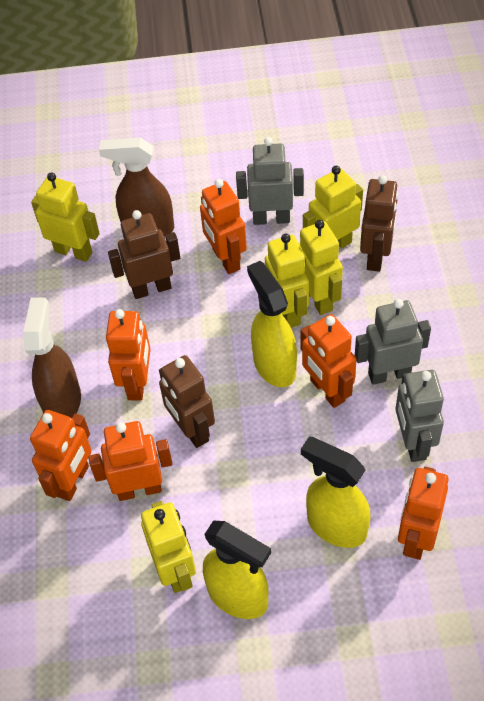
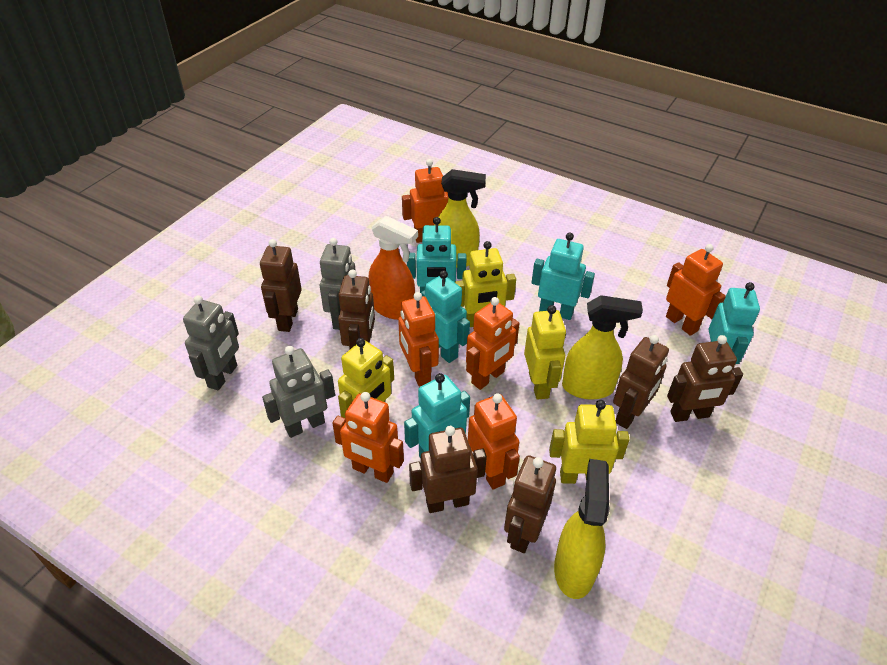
brown robot: 3 -> 6
brown spray bottle: 2 -> 0
orange spray bottle: 0 -> 1
turquoise robot: 0 -> 5
yellow robot: 5 -> 4

